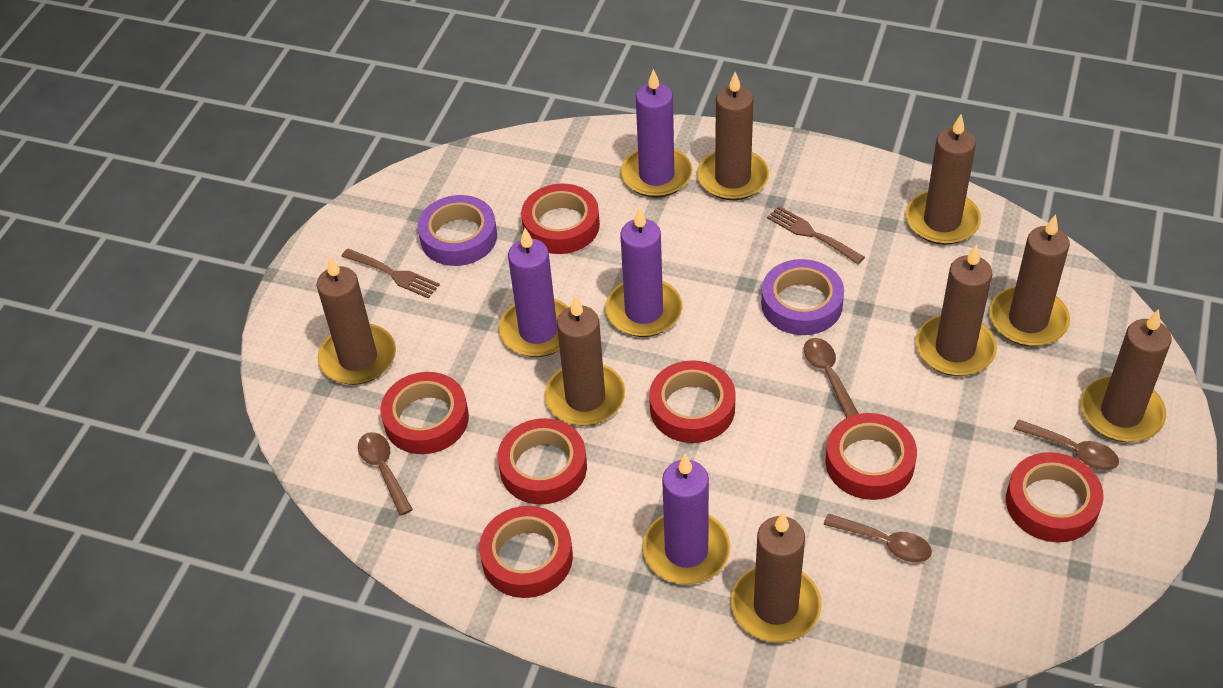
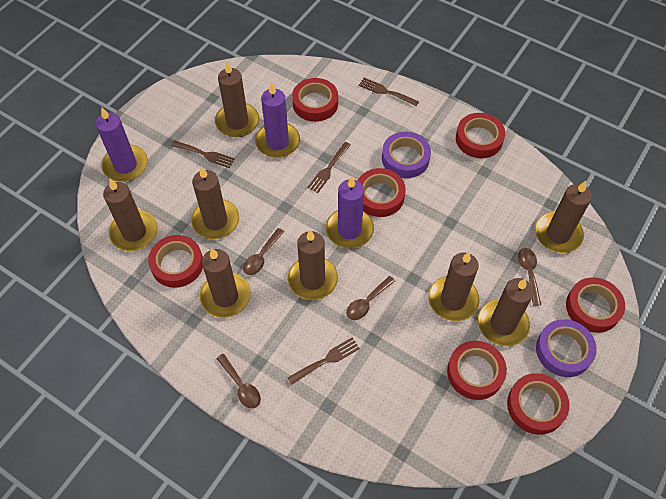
brown fork: 2 -> 4
purple candle: 4 -> 3

